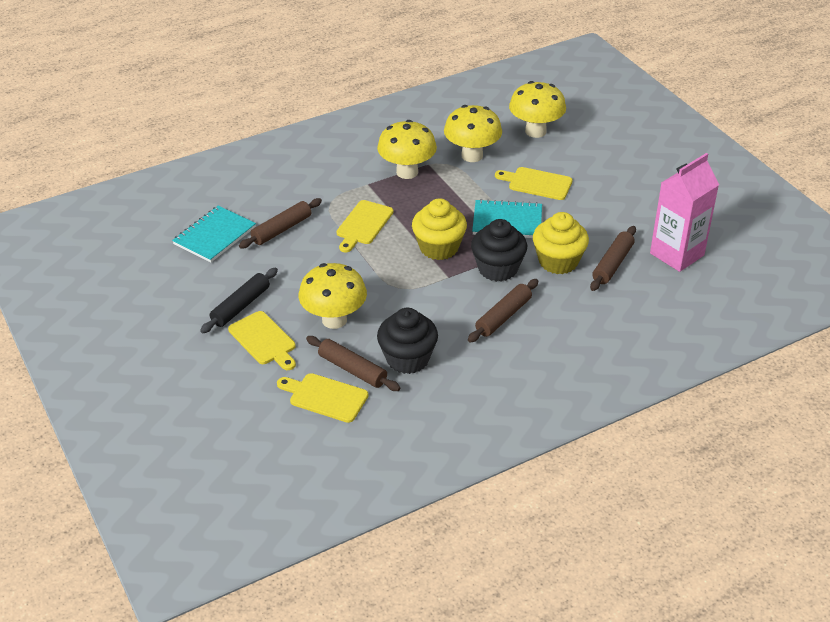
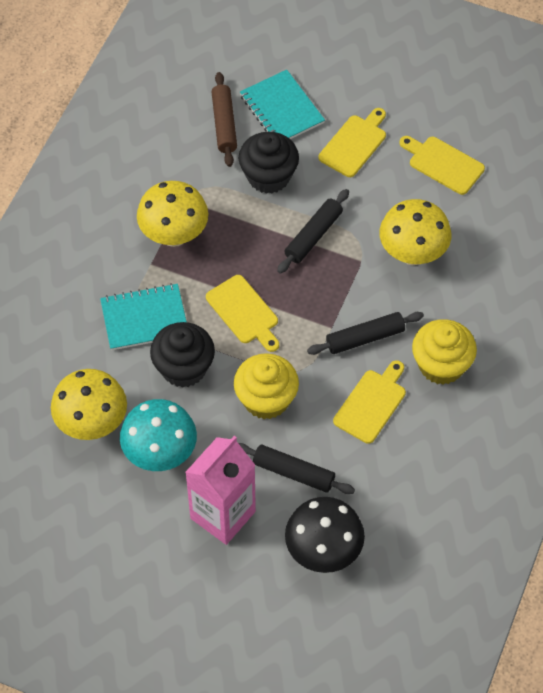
black mushroom: 0 -> 1
black rolling pin: 1 -> 3
brown rolling pin: 4 -> 1
turquoise mushroom: 0 -> 1
yellow mushroom: 4 -> 3

